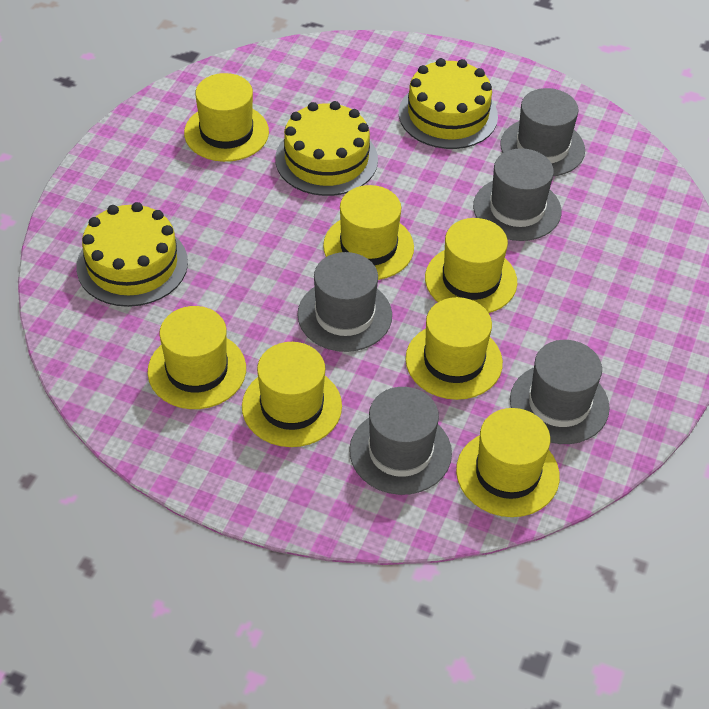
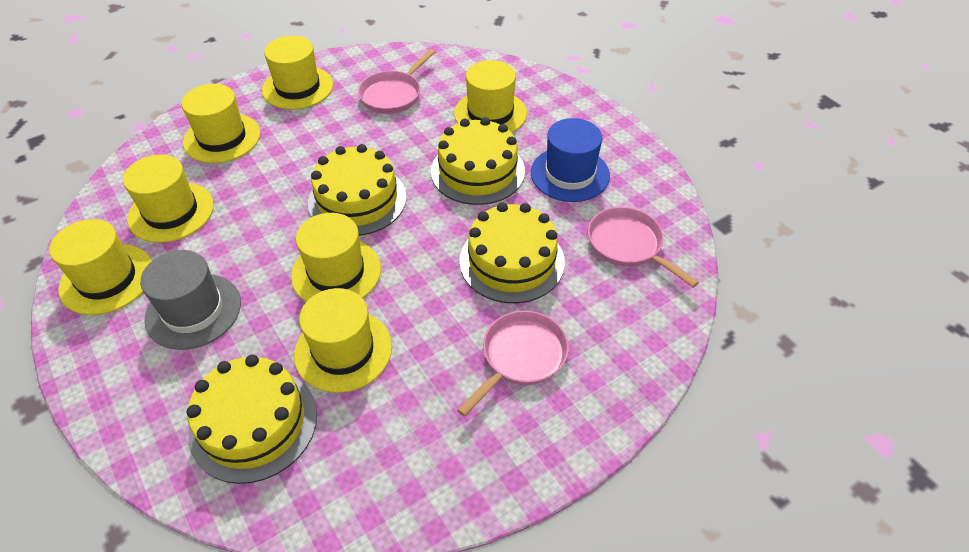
blue hat: 0 -> 1
grey hat: 5 -> 1
pink pan: 0 -> 3
yellow cake: 3 -> 4

